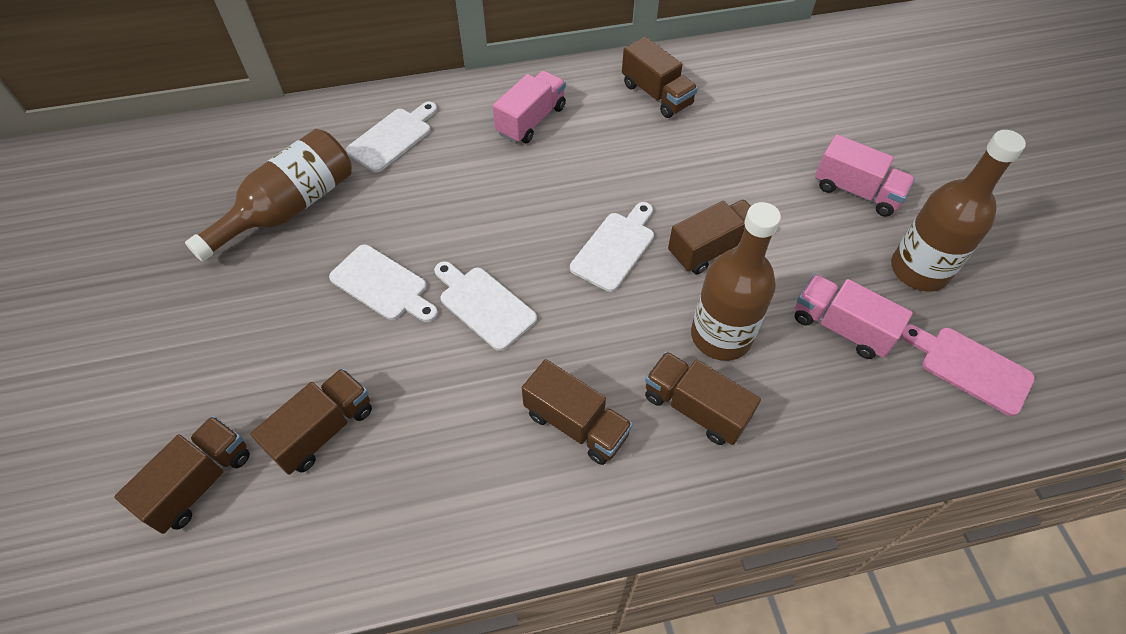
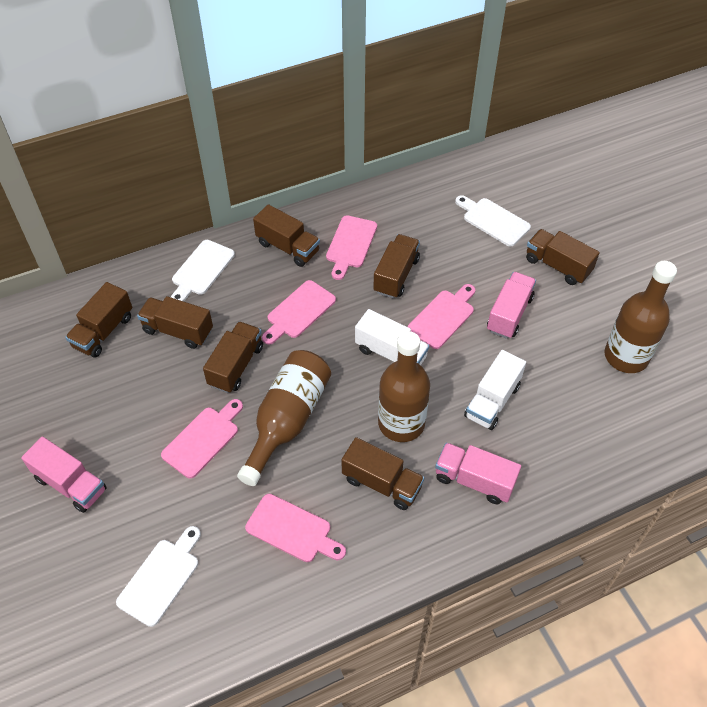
brown truck: 6 -> 7
pink cutting board: 1 -> 5
white cutting board: 4 -> 3
white truck: 0 -> 2

